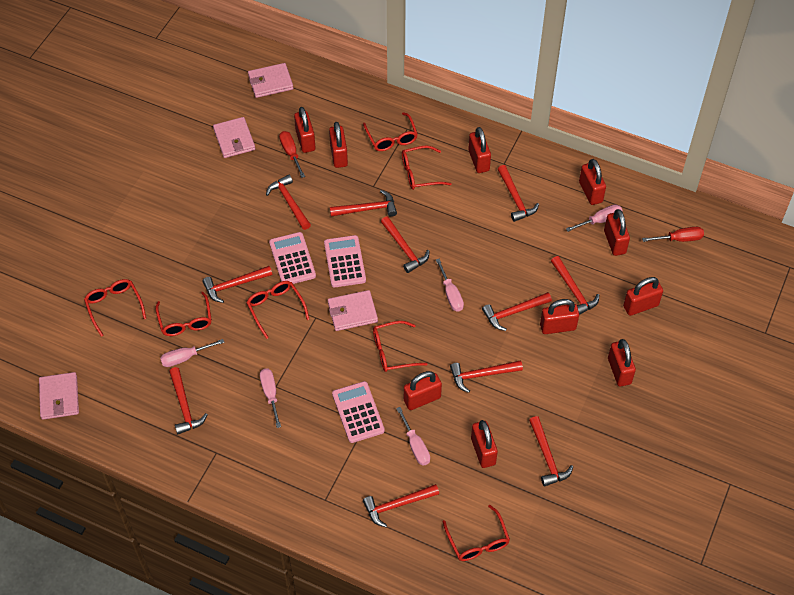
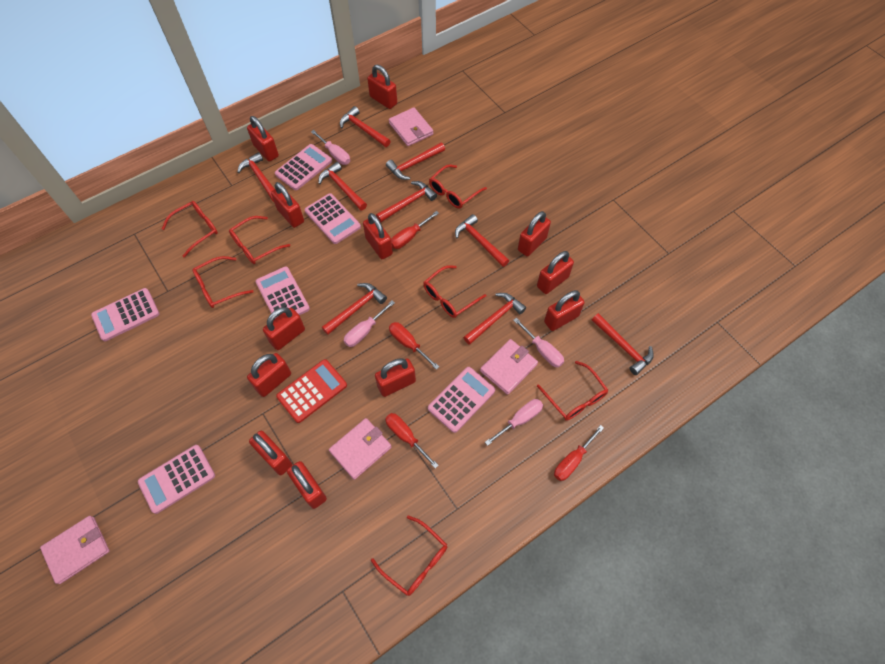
pink calculator: 3 -> 6
pink screwdriver: 5 -> 4
red calculator: 0 -> 1
red hammer: 11 -> 9
red padlock: 10 -> 12
red screwdriver: 2 -> 4

